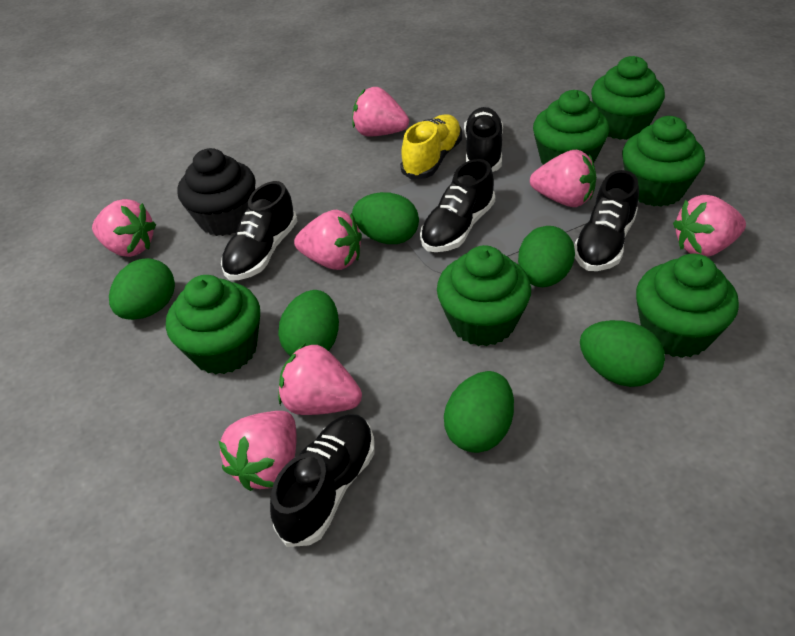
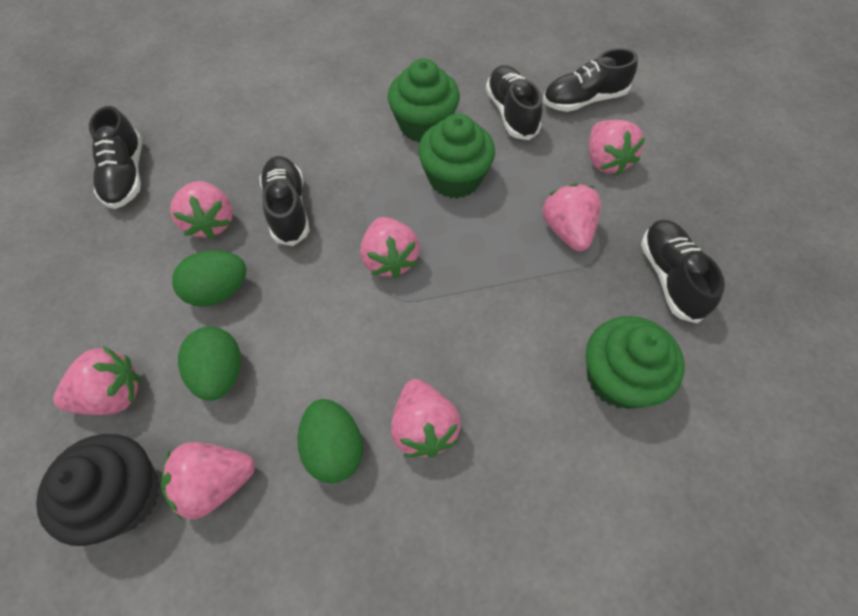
green cupcake: 6 -> 3
green egg: 6 -> 3
yellow shoe: 1 -> 0

